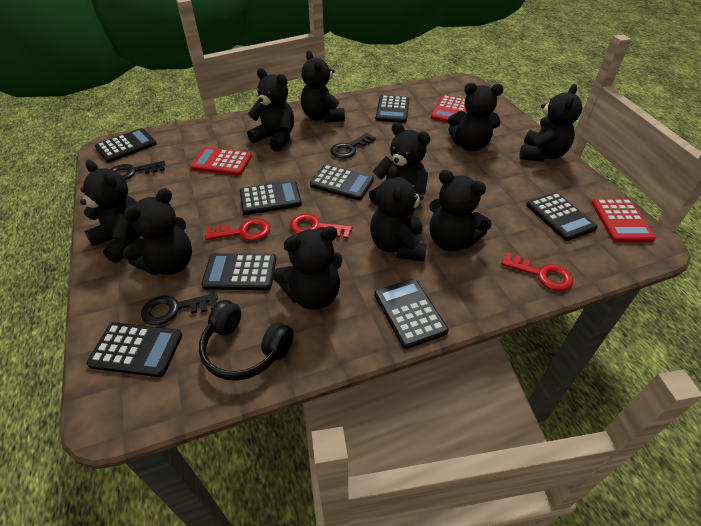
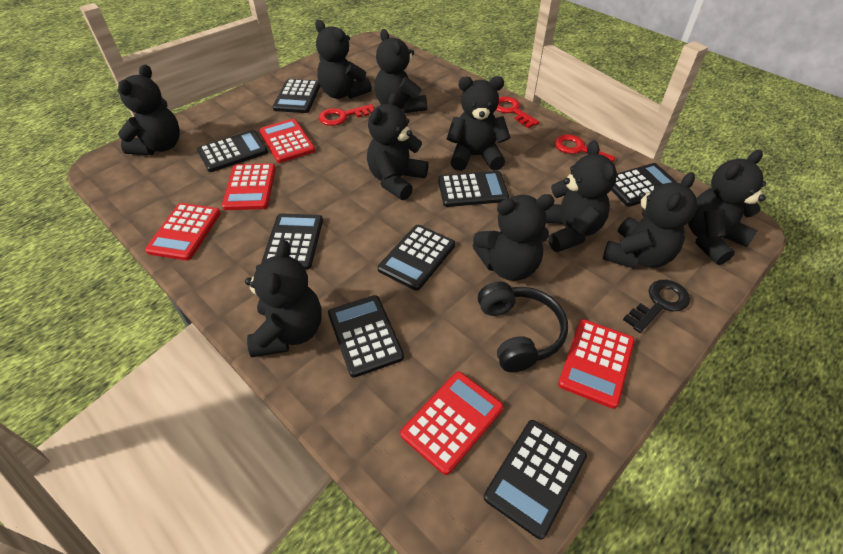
black key: 3 -> 1
red calculator: 3 -> 5

